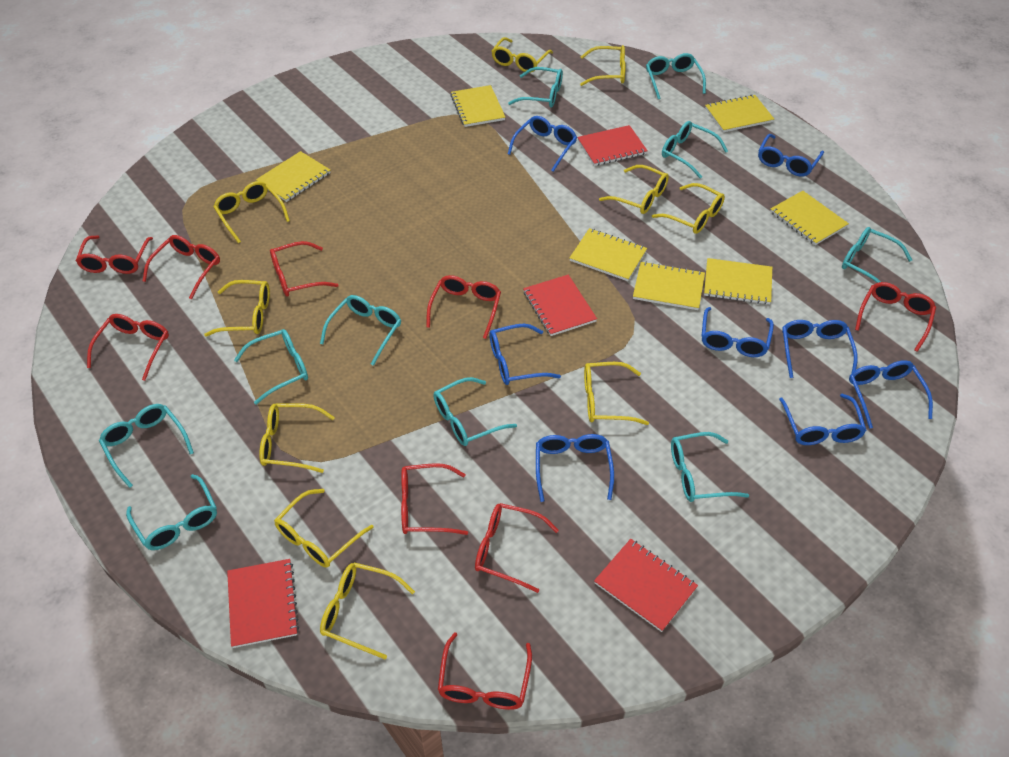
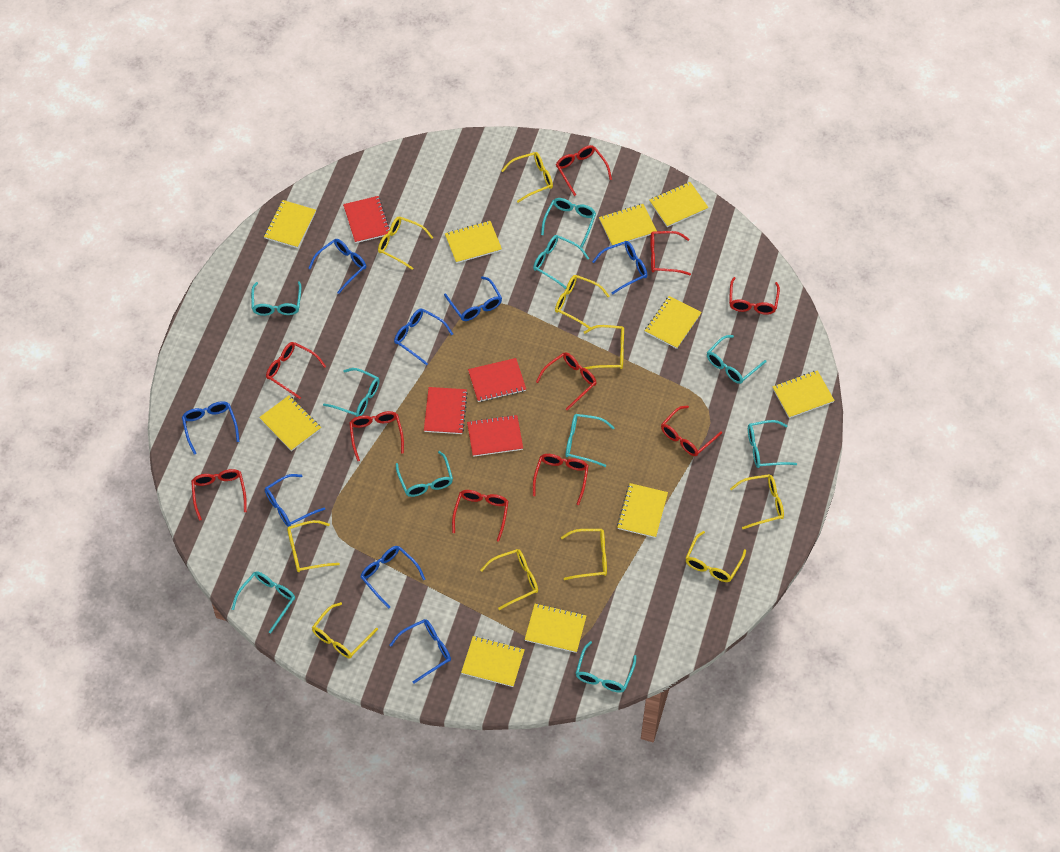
red glasses: 9 -> 10
yellow notebook: 7 -> 10

